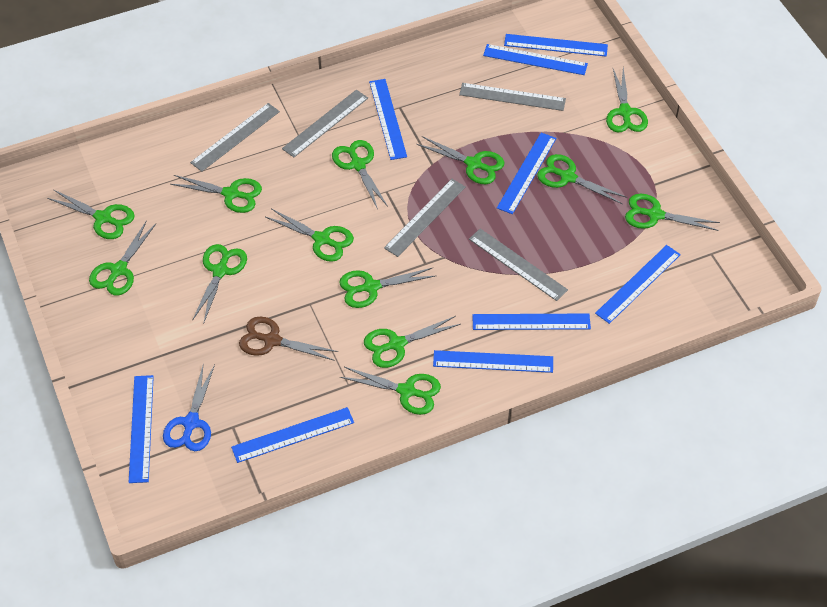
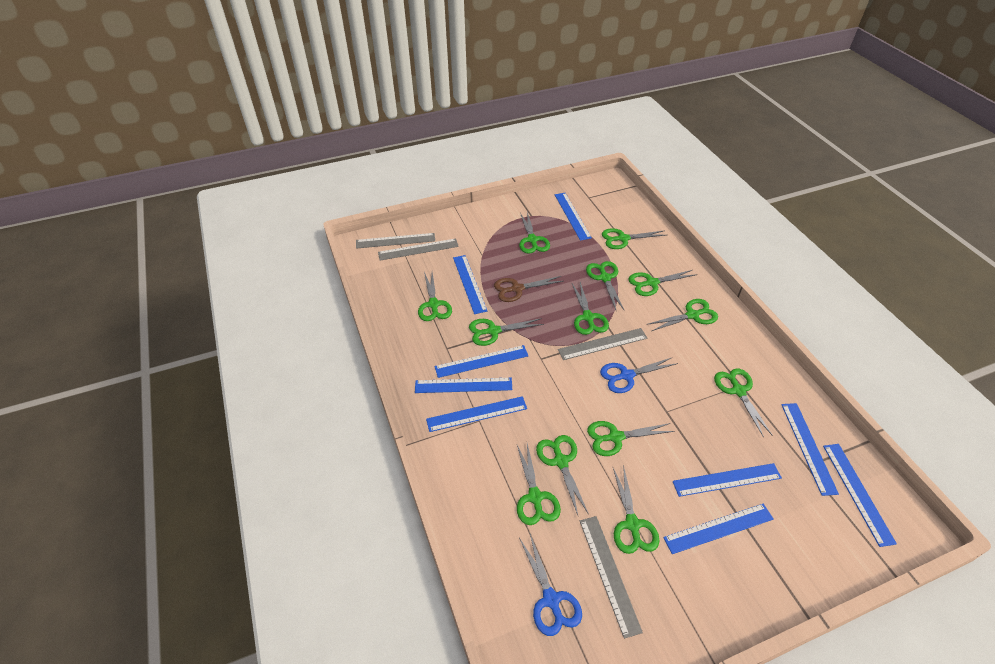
blue scissors: 1 -> 2
grey ruler: 5 -> 4

